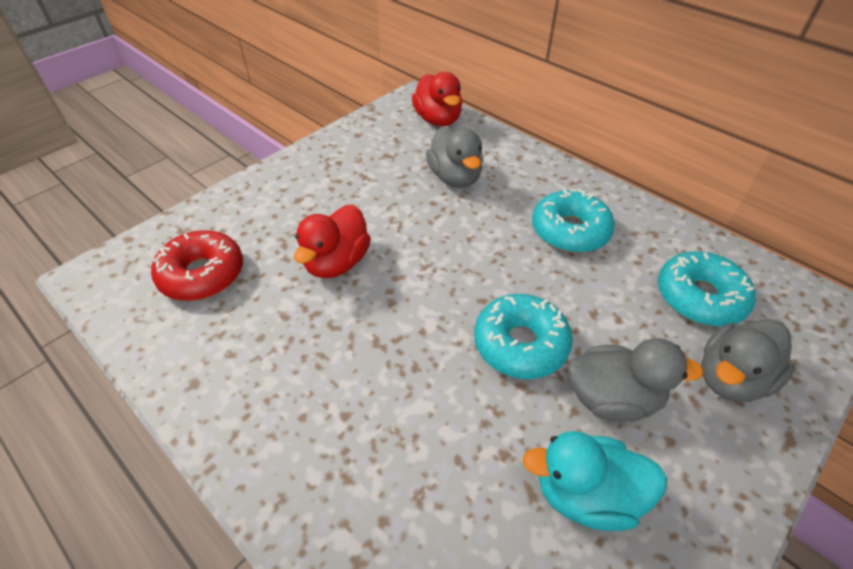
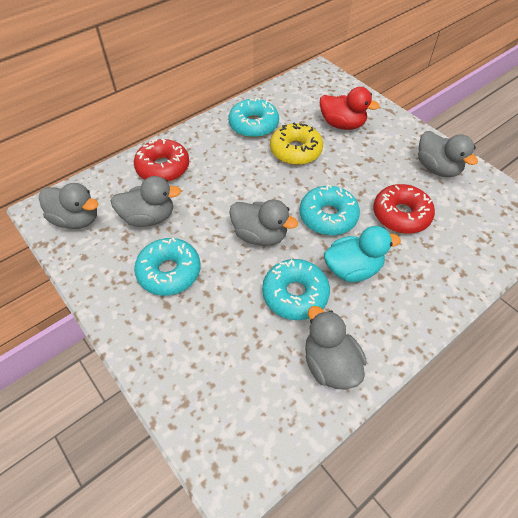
grey duck: 3 -> 5
red donut: 1 -> 2
red duck: 2 -> 1
turquoise donut: 3 -> 4
yellow donut: 0 -> 1

